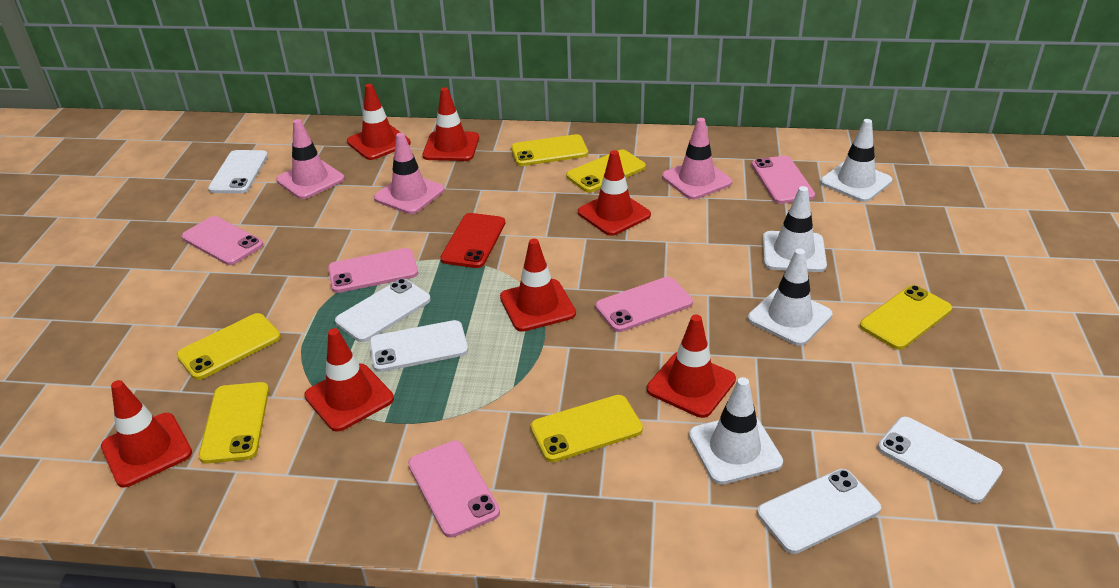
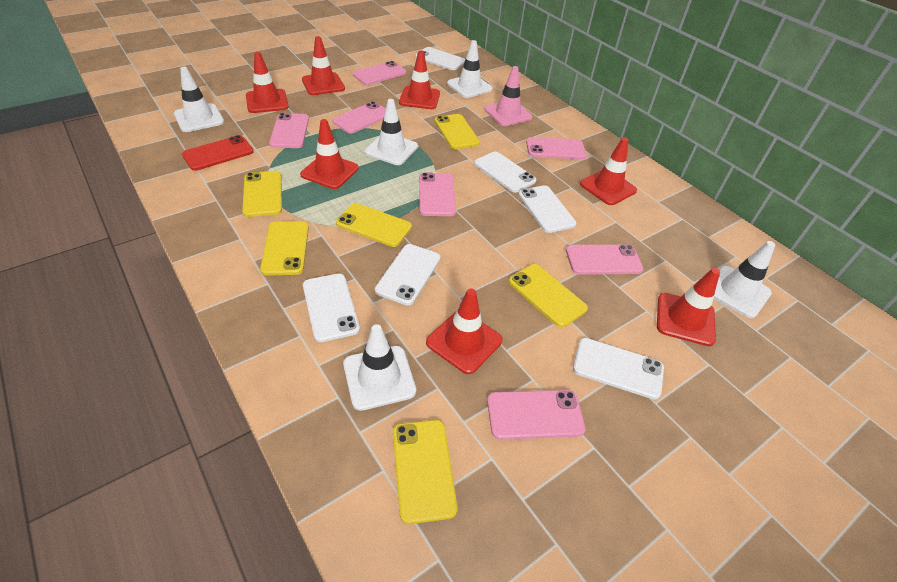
pink phone: 5 -> 7
pink traffic cone: 3 -> 1
white phone: 5 -> 6
white traffic cone: 4 -> 5

